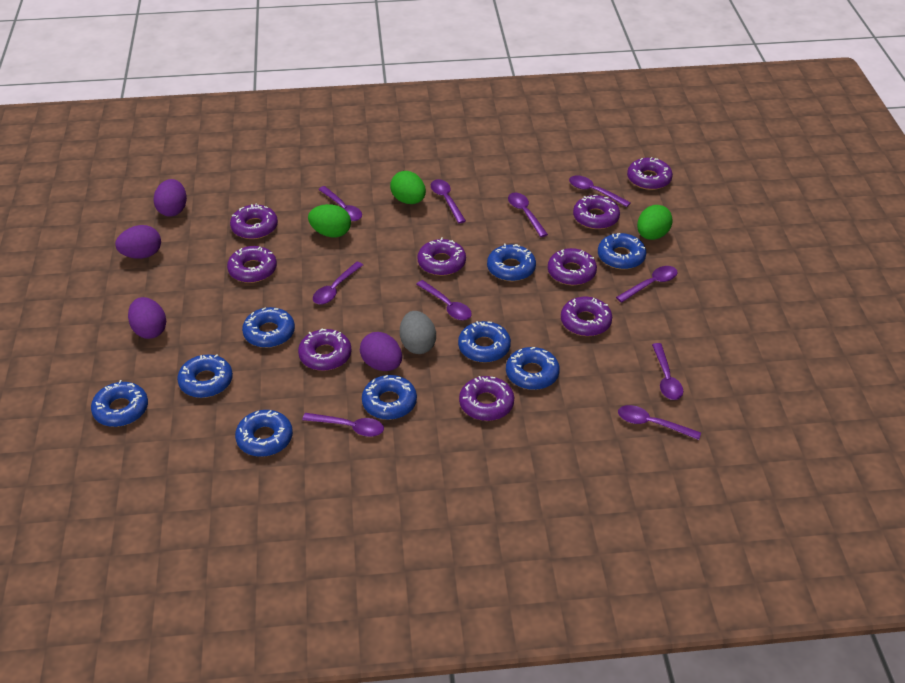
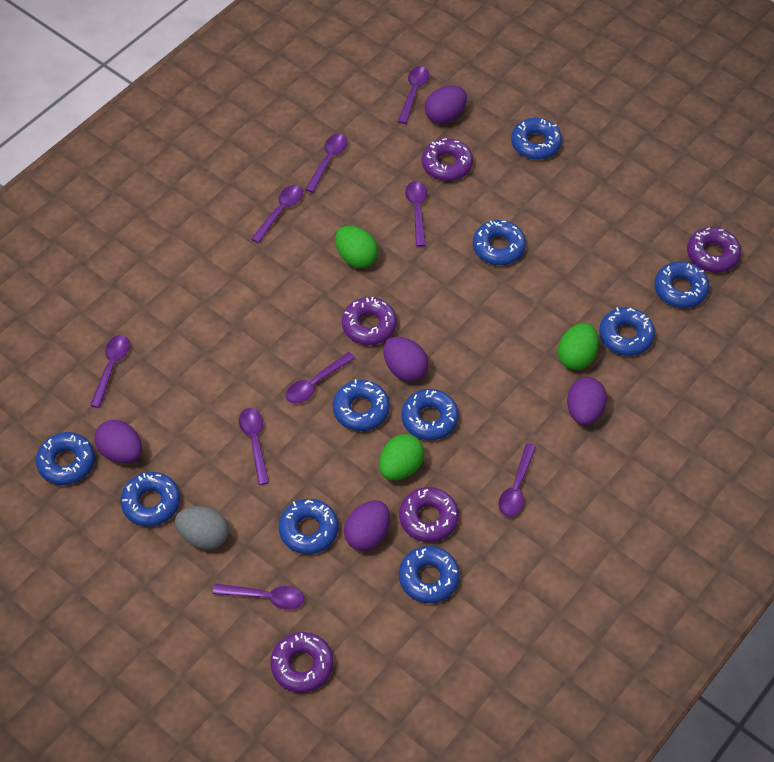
blue donut: 9 -> 10
purple donut: 9 -> 5
purple egg: 4 -> 5
purple spoon: 10 -> 9

